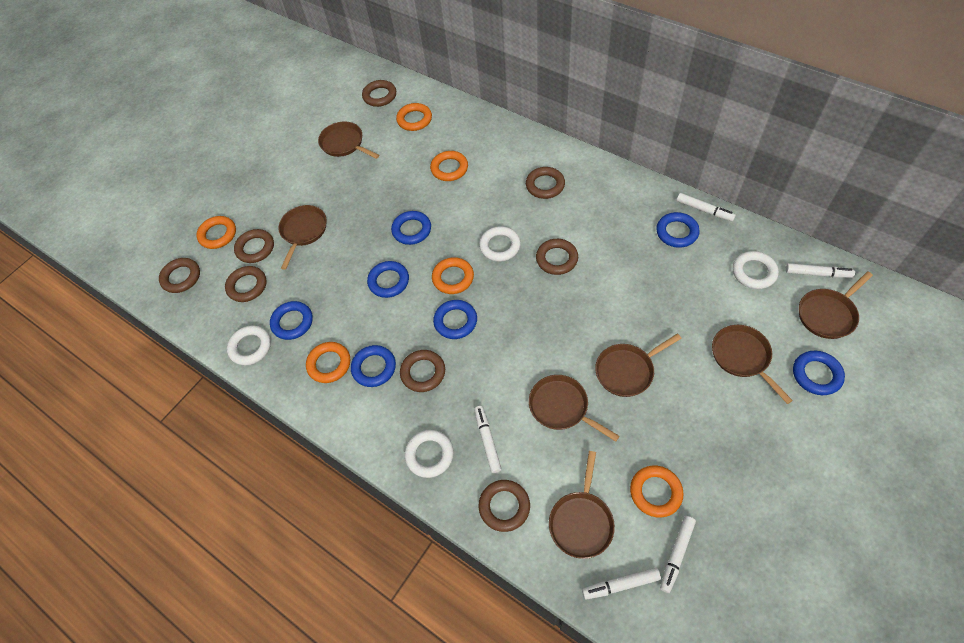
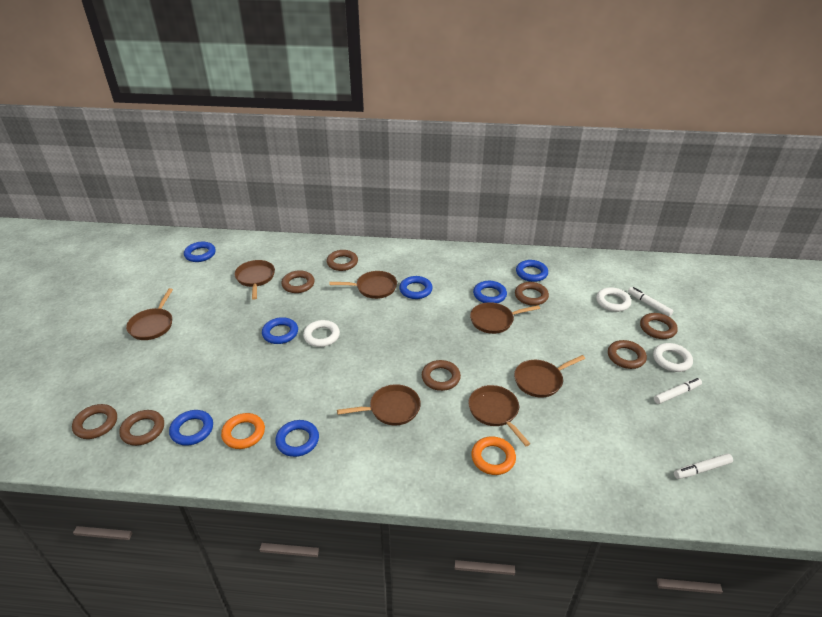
orange ring: 6 -> 2
white marker: 5 -> 3
white ring: 4 -> 3

